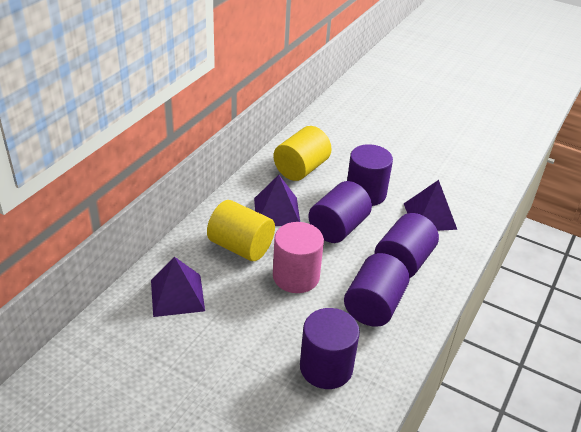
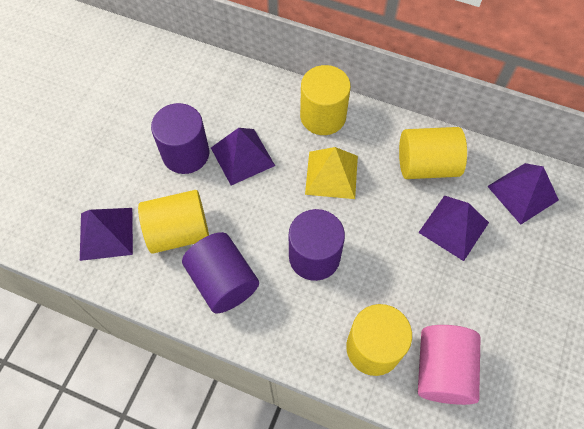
purple cylinder: 5 -> 3
purple pyramid: 3 -> 4
yellow cylinder: 2 -> 4
yellow pyramid: 0 -> 1

